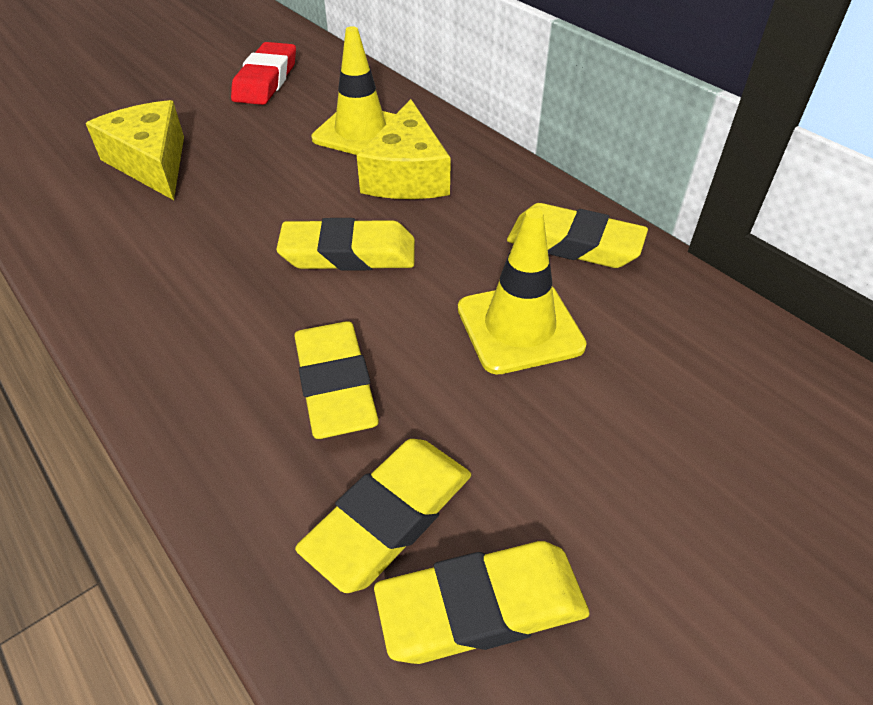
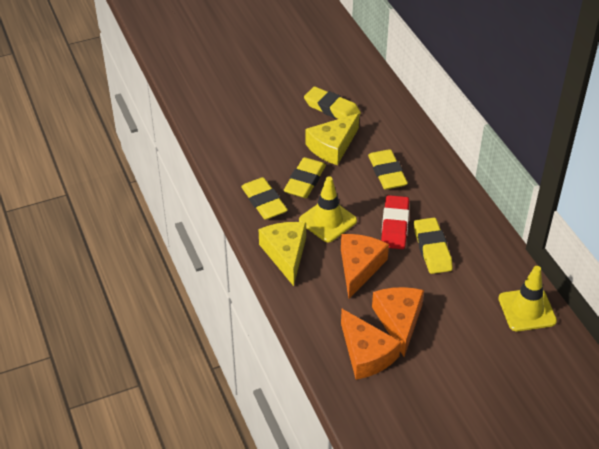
orange cheese: 0 -> 3

